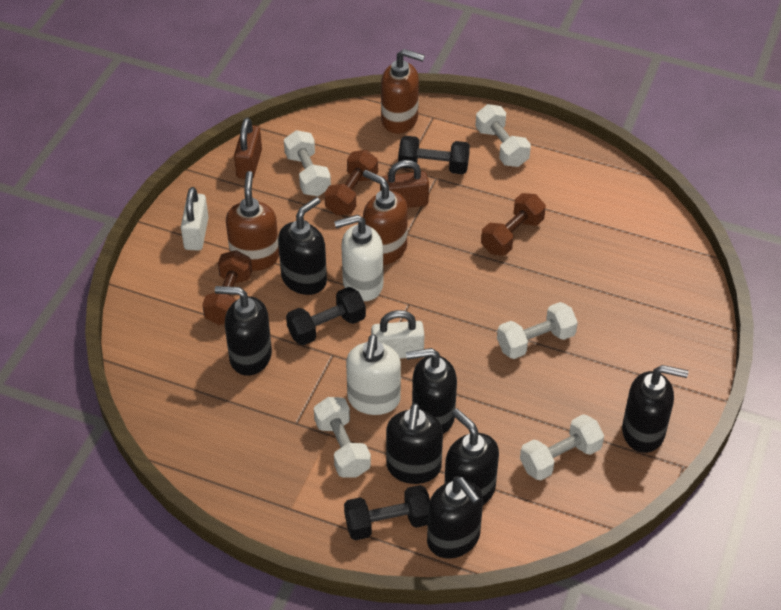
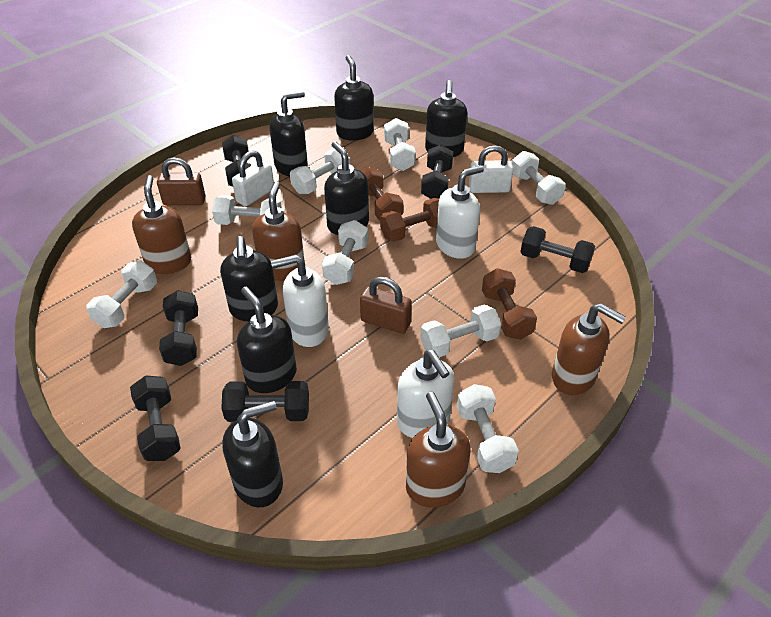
black dumbbell: 3 -> 6
brown soap dispenser: 3 -> 4
white dumbbell: 5 -> 8
white soap dispenser: 2 -> 3

